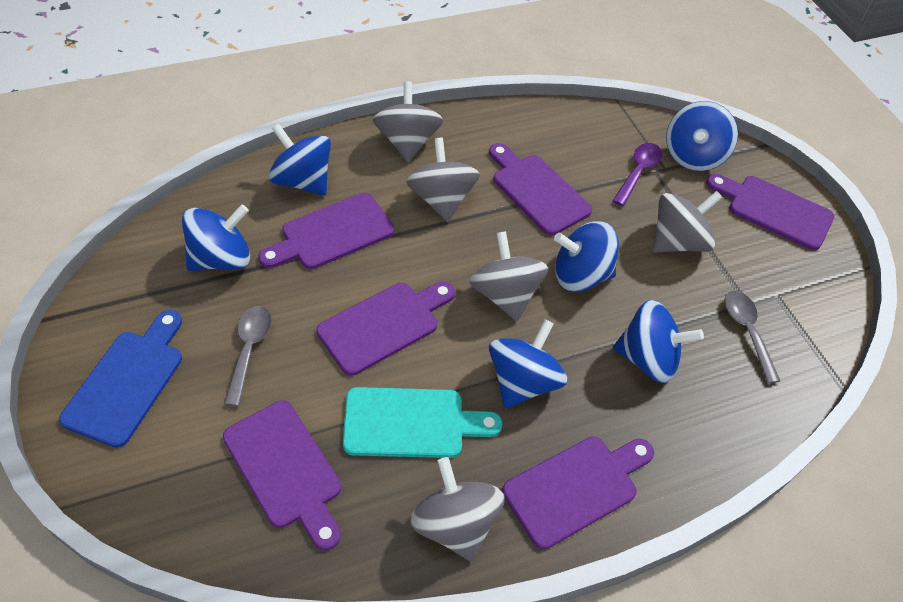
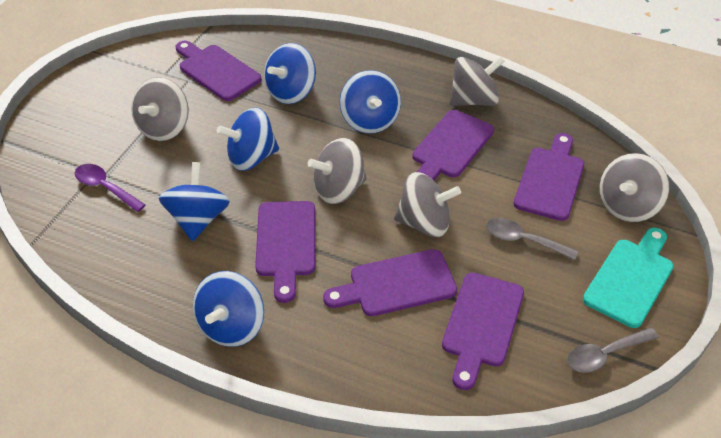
blue cutting board: 1 -> 0
blue spinning top: 6 -> 5

